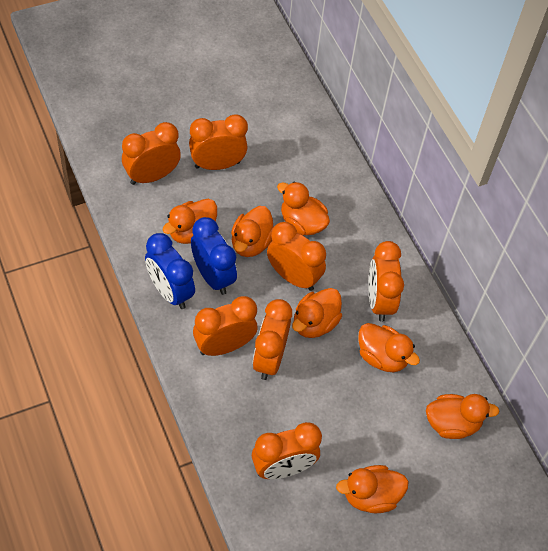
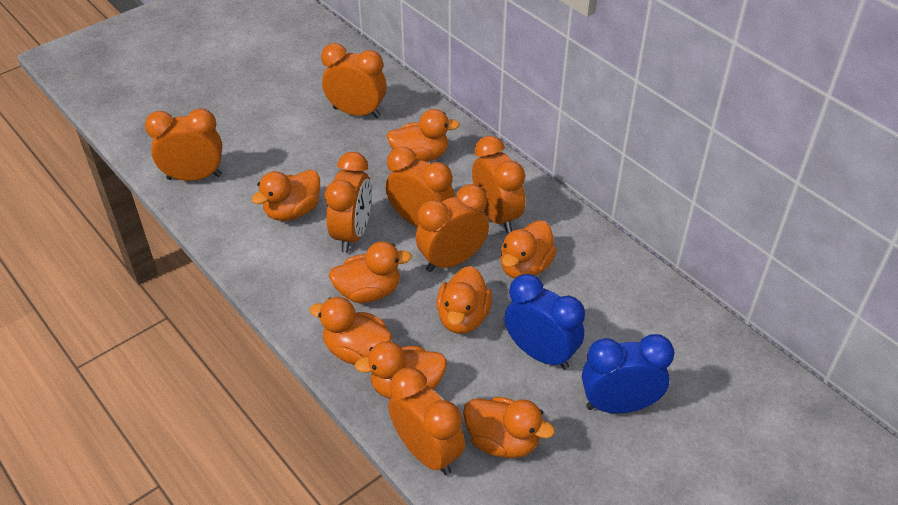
orange duck: 7 -> 8

